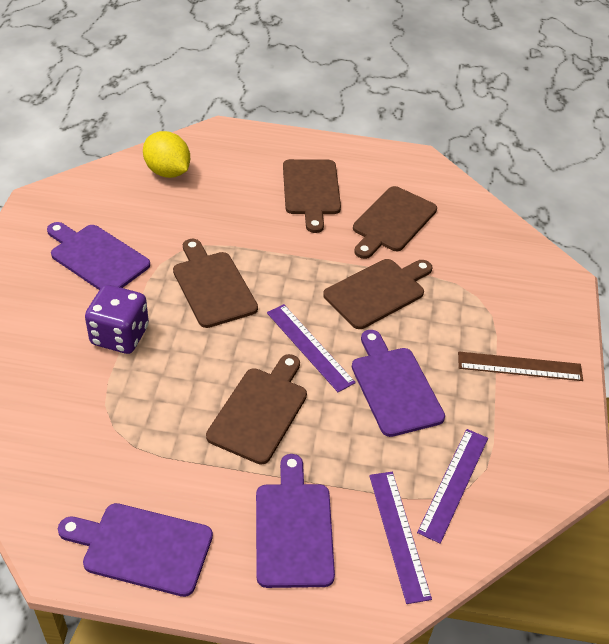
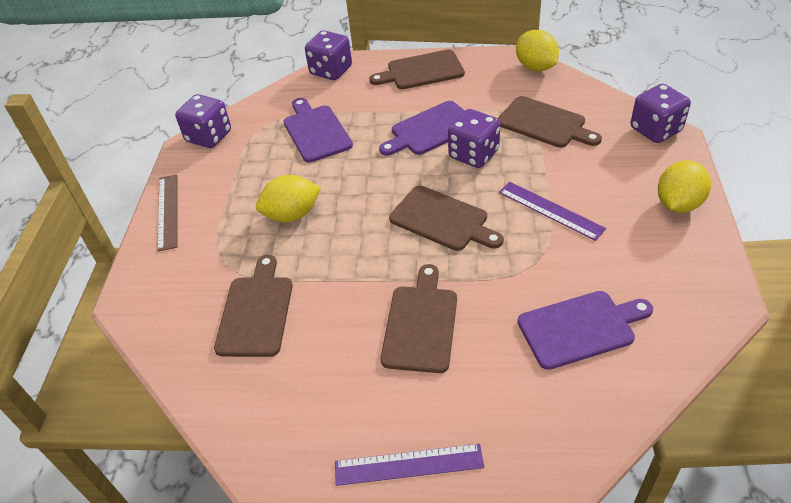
purple cutting board: 4 -> 3
purple dice: 1 -> 4
purple ruler: 3 -> 2
yellow lemon: 1 -> 3

